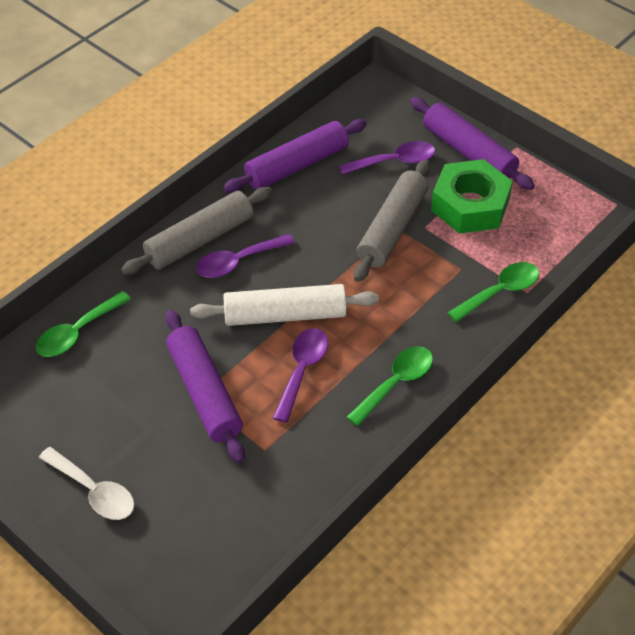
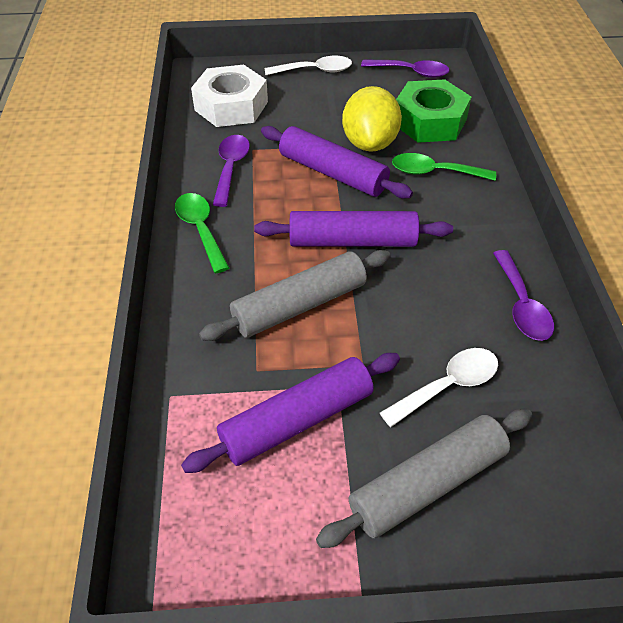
green spoon: 3 -> 2
white nut: 0 -> 1
white rolling pin: 1 -> 0
white spoon: 1 -> 2
yellow lemon: 0 -> 1

